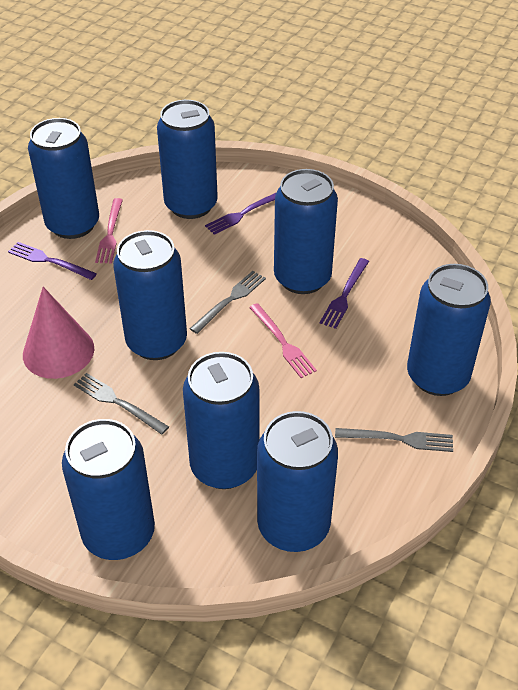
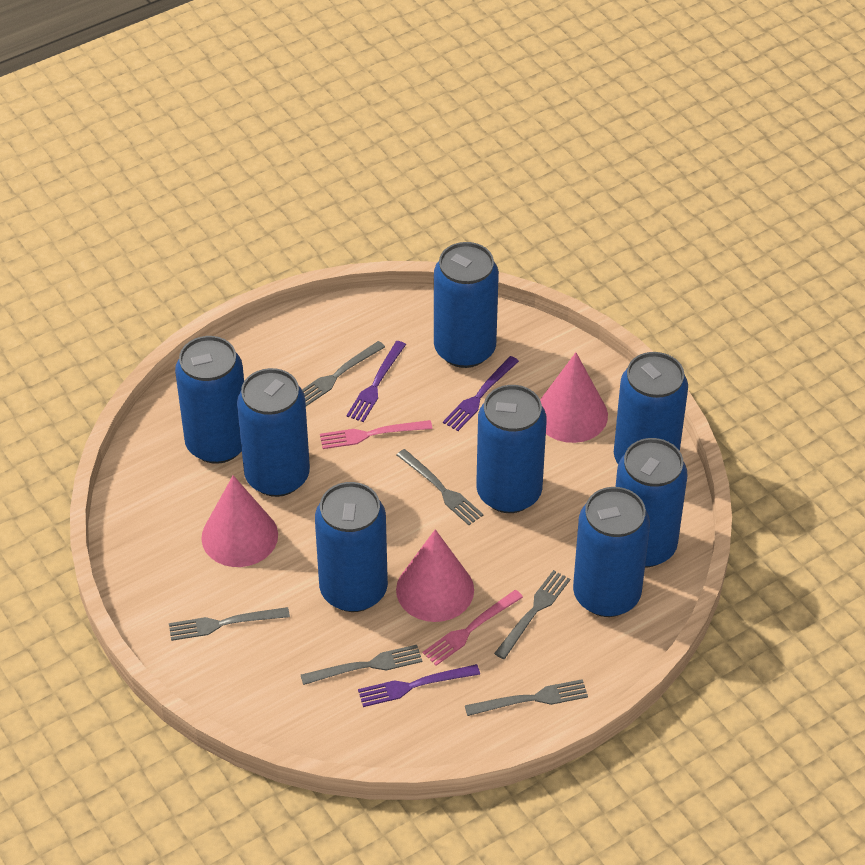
grey fork: 3 -> 6
pink cone: 1 -> 3

